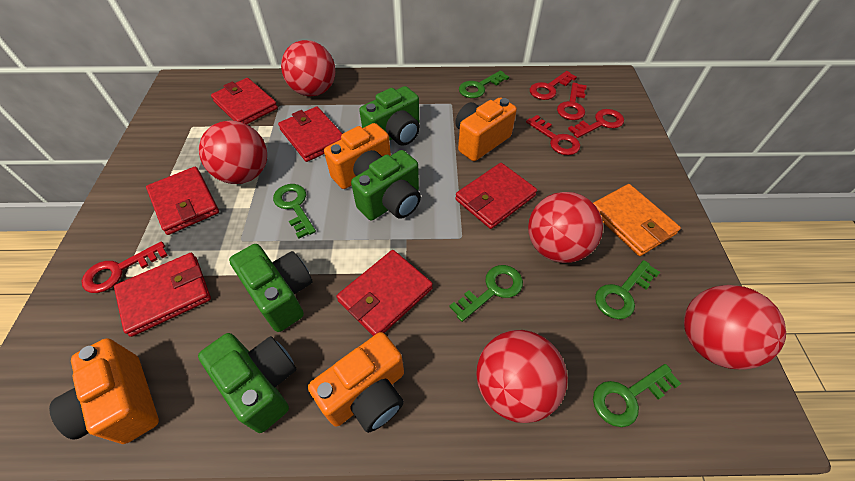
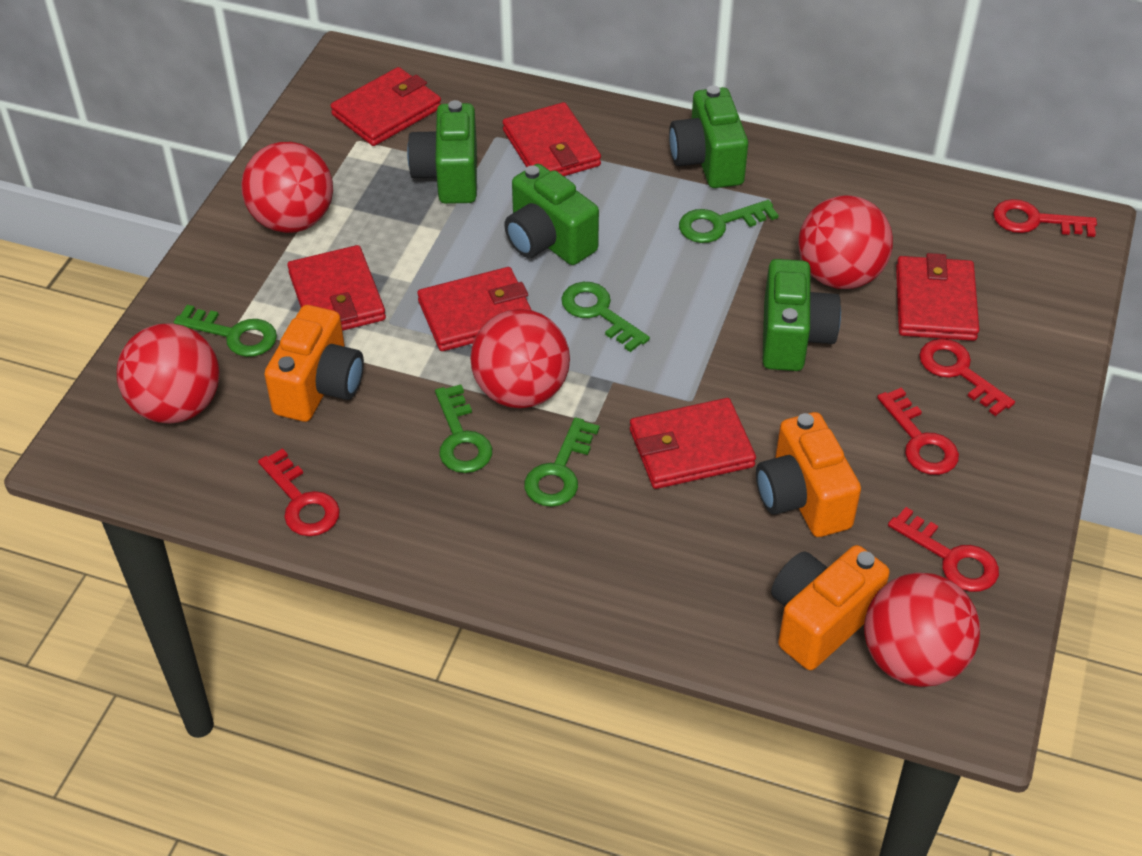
orange camera: 4 -> 3
orange wallet: 1 -> 0

